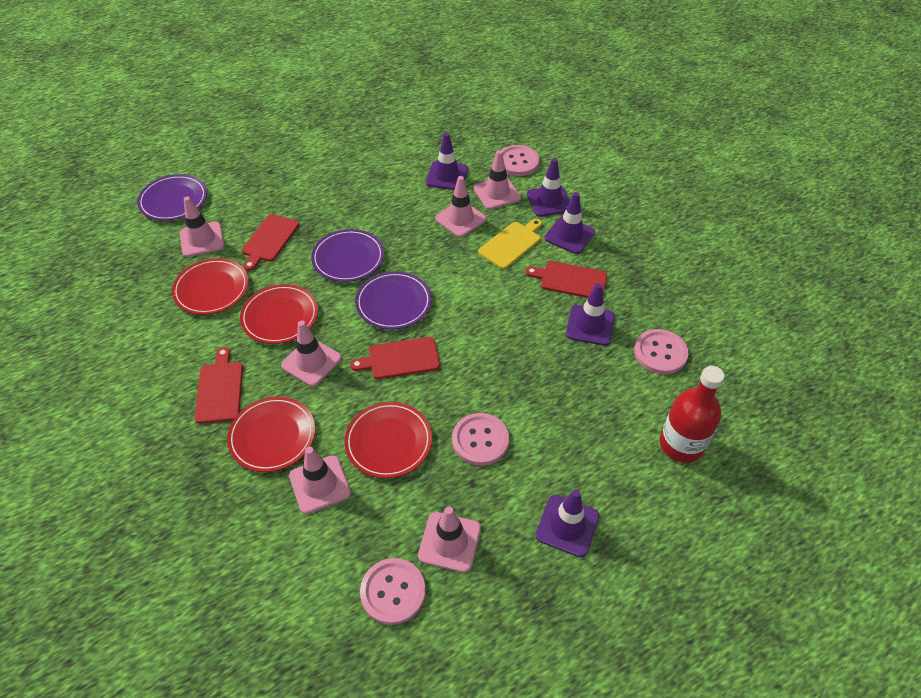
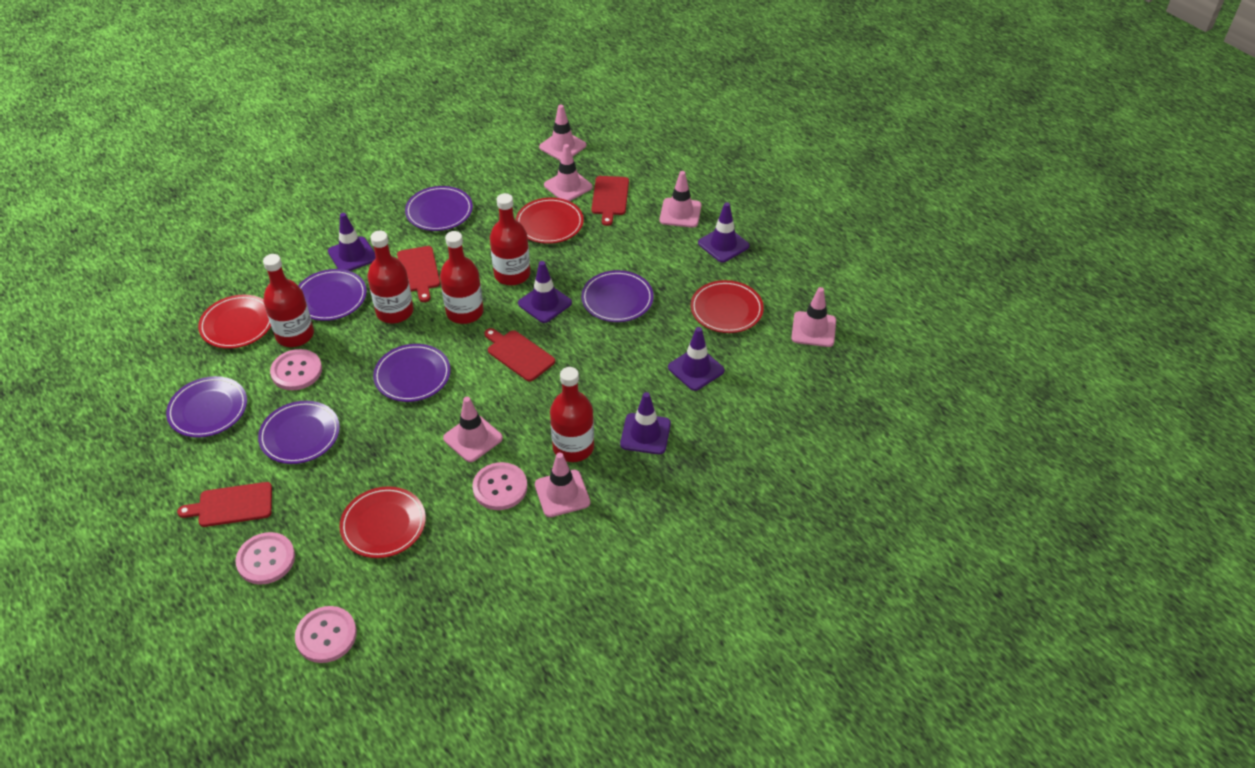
purple plate: 3 -> 6
red bottle: 1 -> 5
yellow cutting board: 1 -> 0

